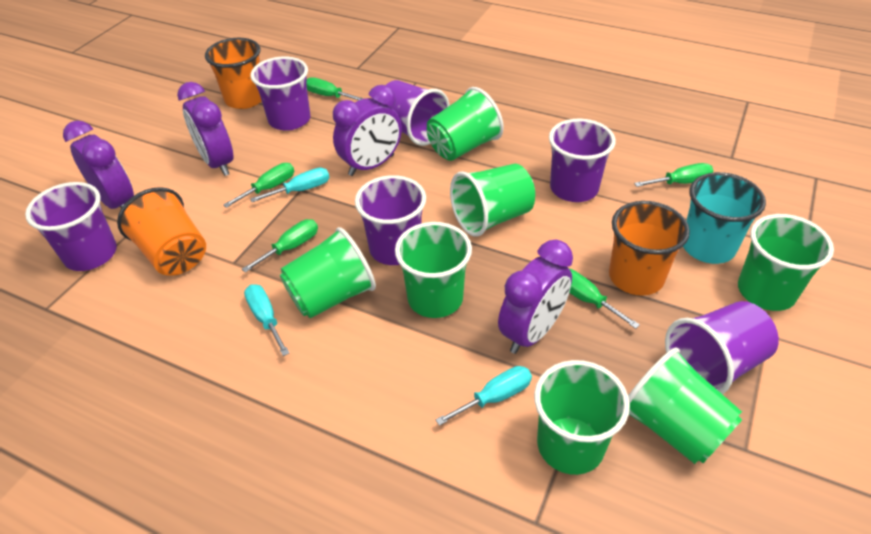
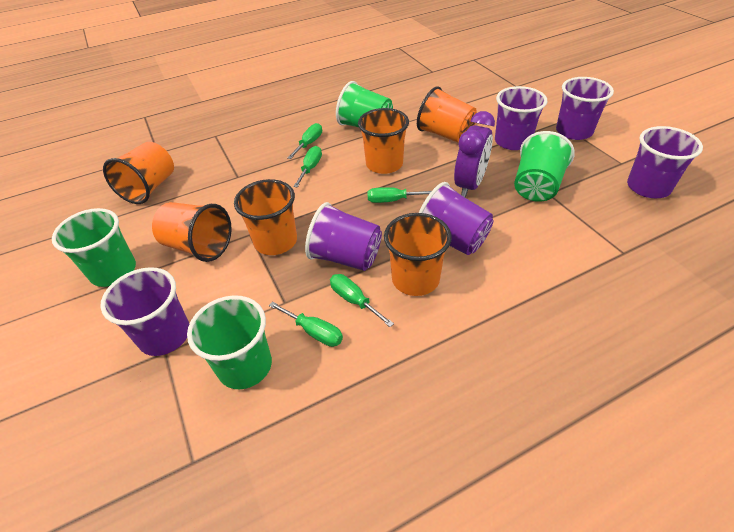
green cup: 7 -> 4
orange cup: 3 -> 6
purple clock: 4 -> 1
turquoise cup: 1 -> 0
turquoise screwdriver: 3 -> 0

